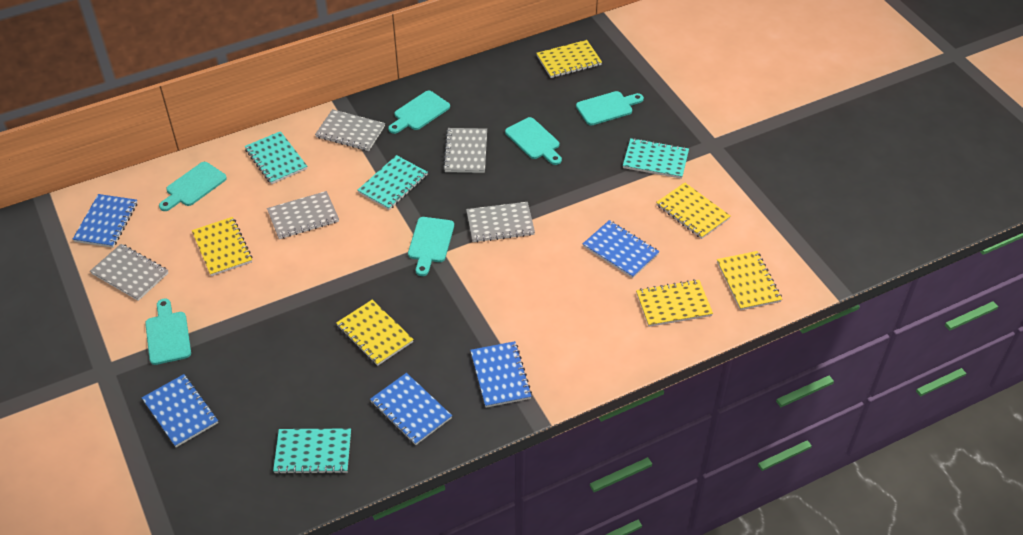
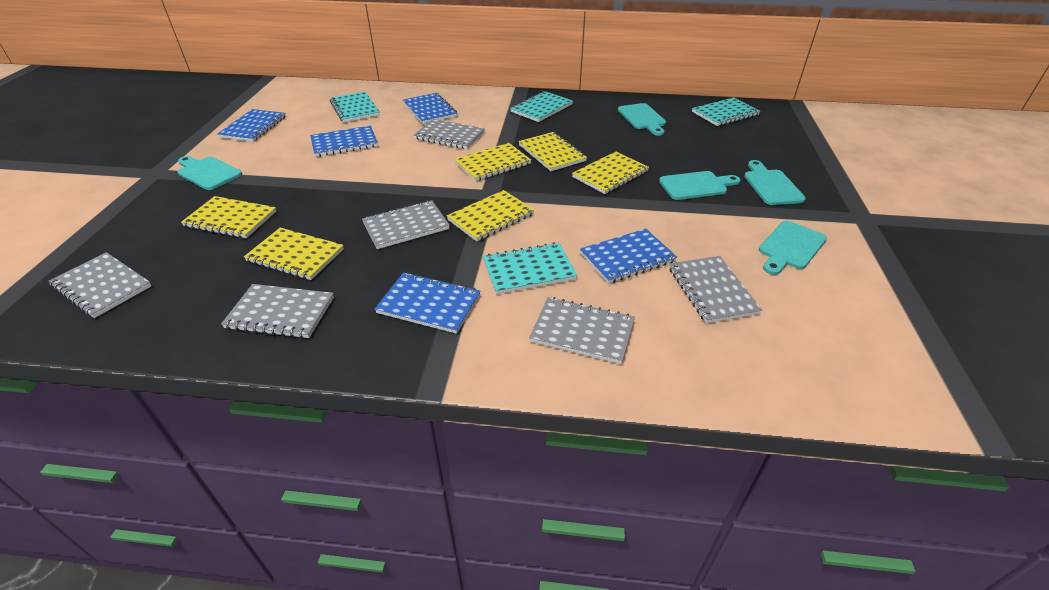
grey notebook: 5 -> 6
turquoise cutting board: 6 -> 5

